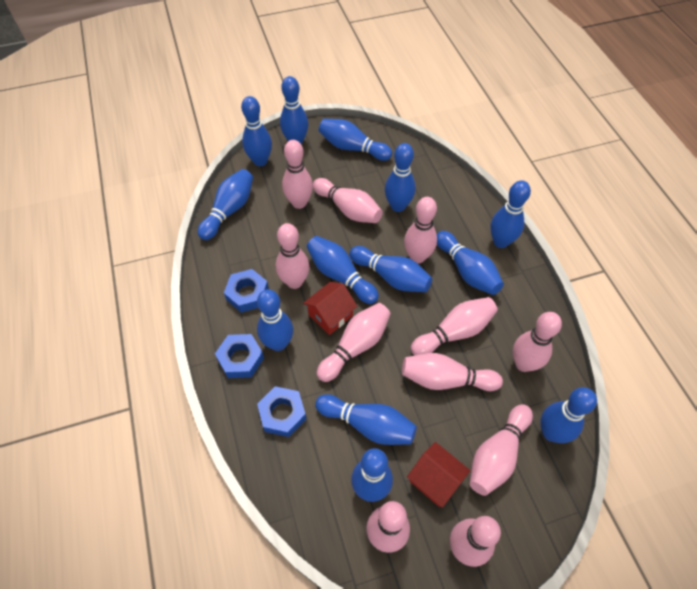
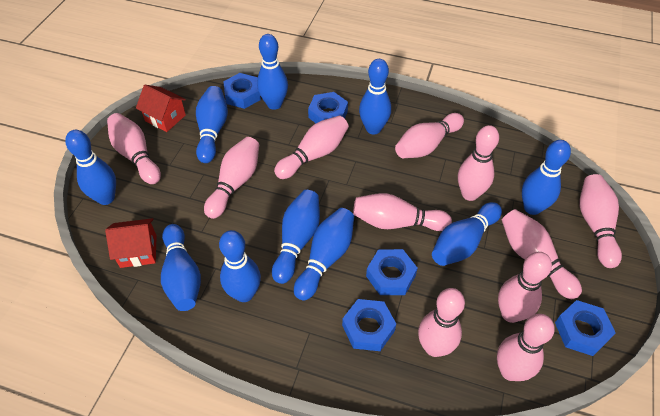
blue bowling pin: 13 -> 10
blue nut: 3 -> 5

